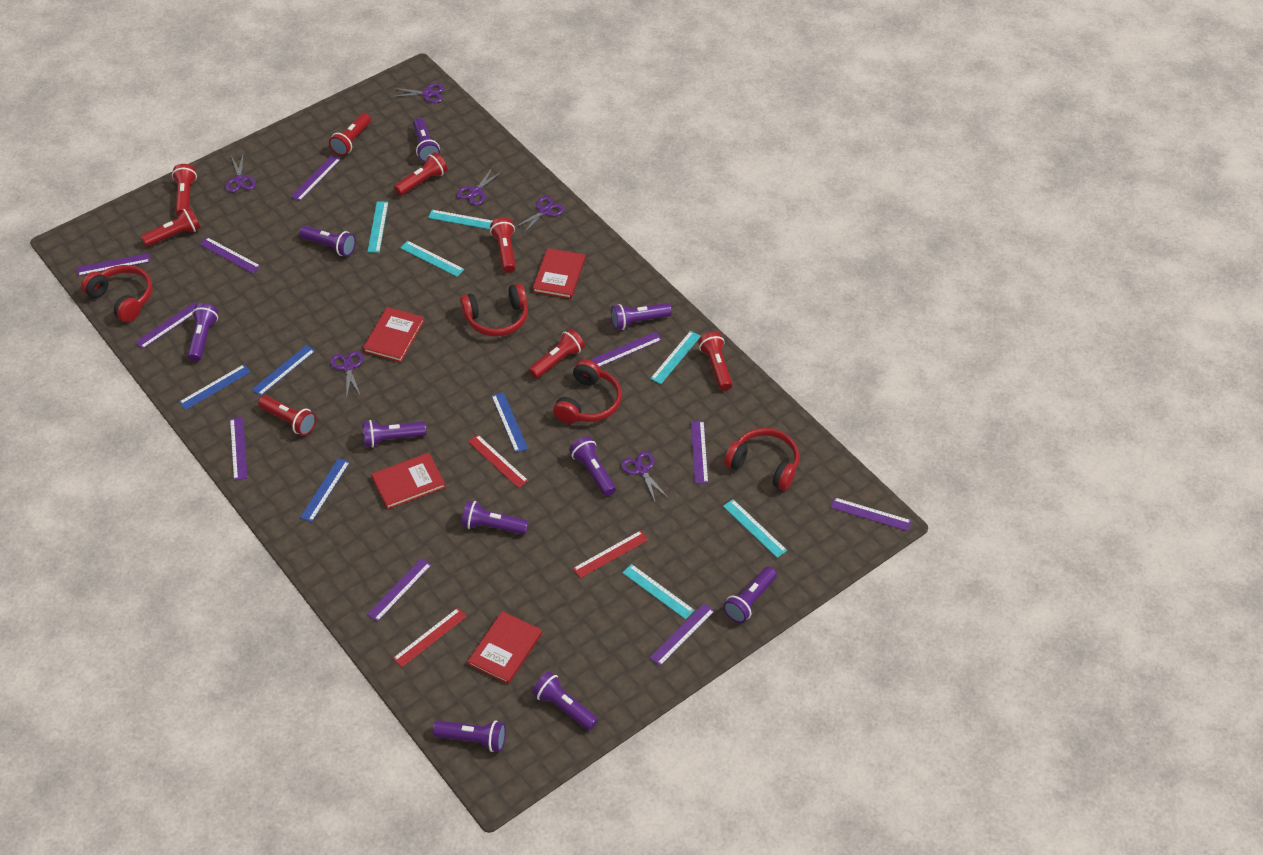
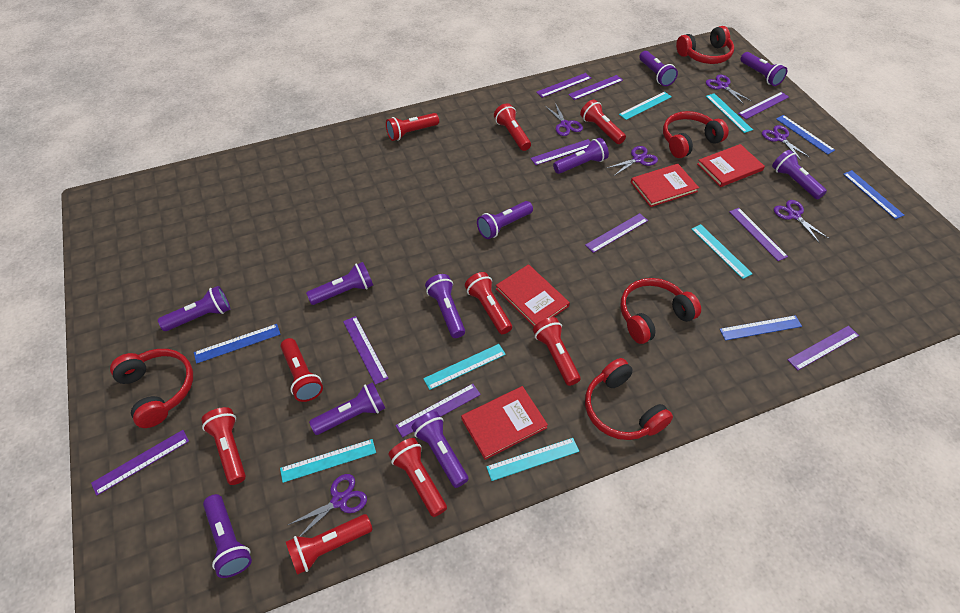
purple flashlight: 10 -> 11
red flashlight: 8 -> 9
red headphones: 4 -> 5
red ruler: 3 -> 0

